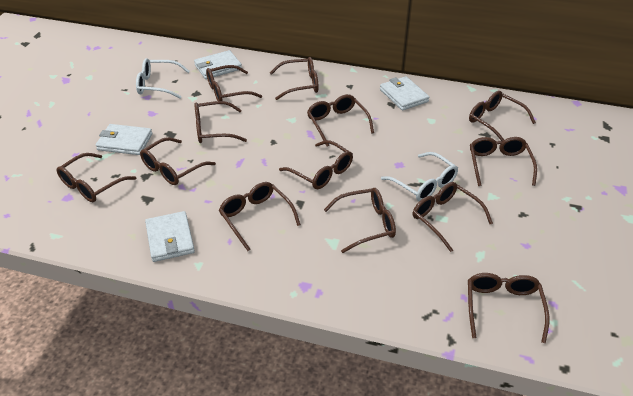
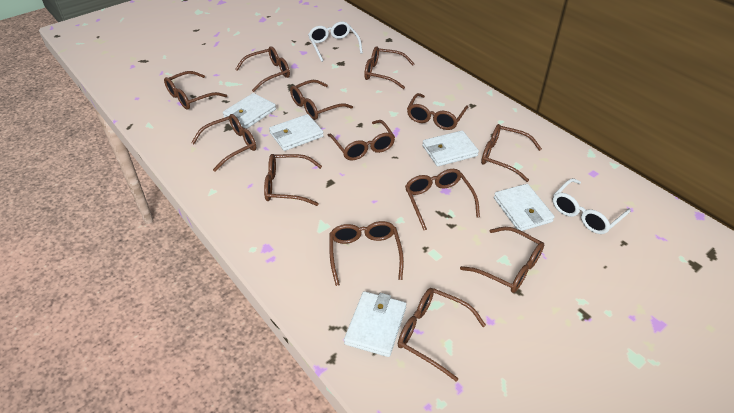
white wallet: 4 -> 5

